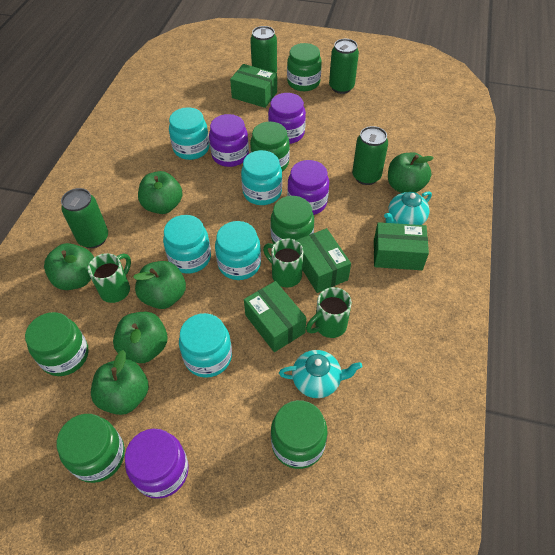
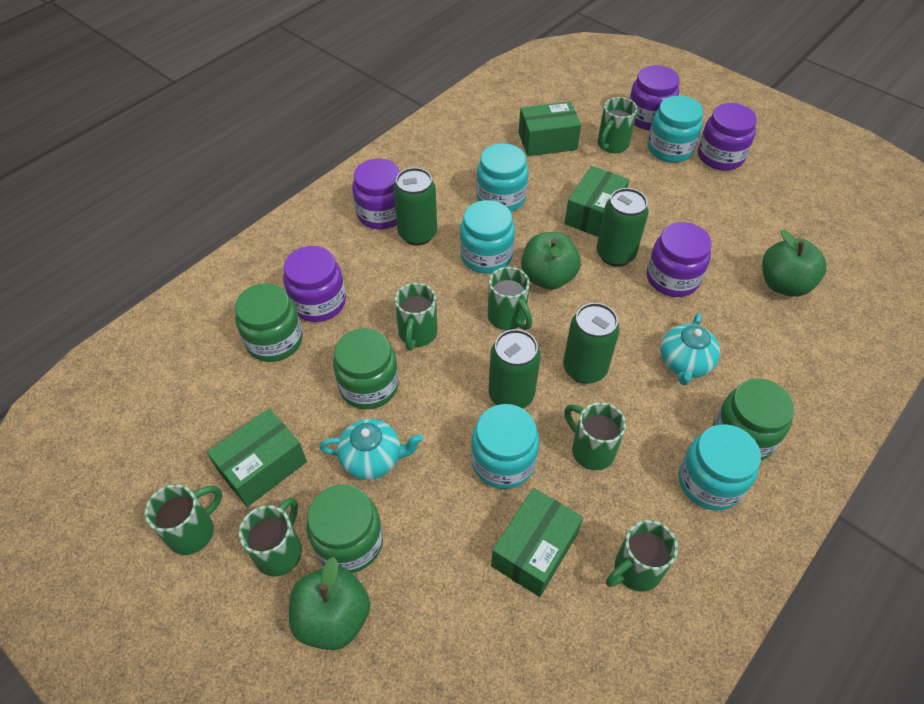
green apple: 6 -> 3
green jar: 6 -> 4
green mug: 3 -> 7
purple jar: 4 -> 5

